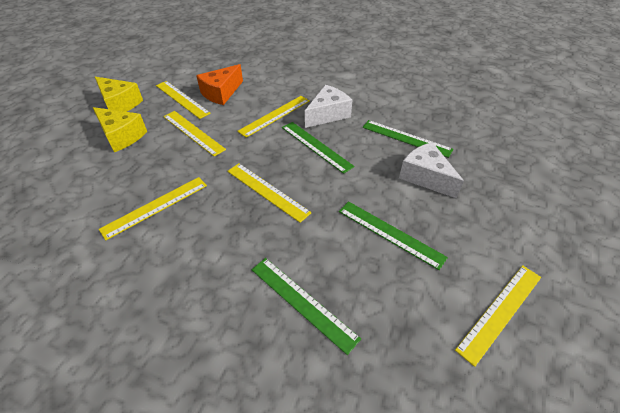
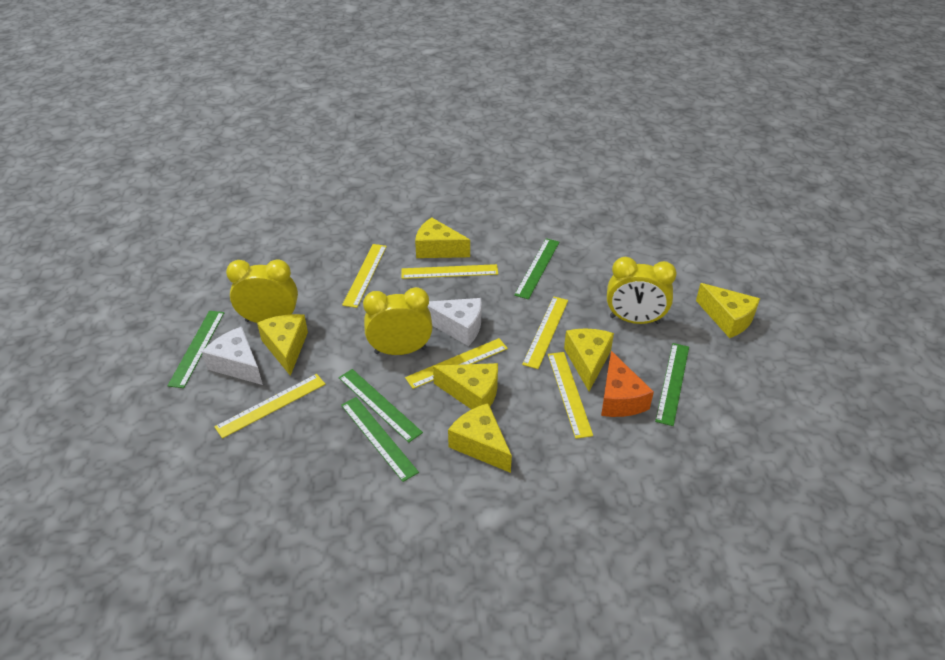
green ruler: 4 -> 5
yellow cheese: 2 -> 6
yellow clock: 0 -> 3

